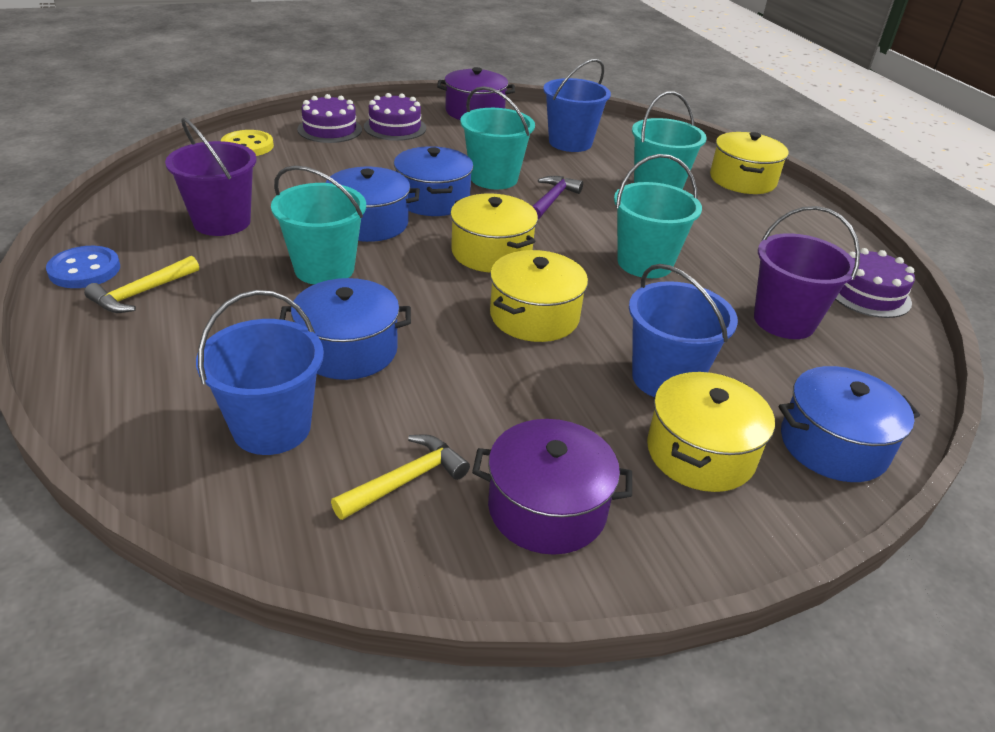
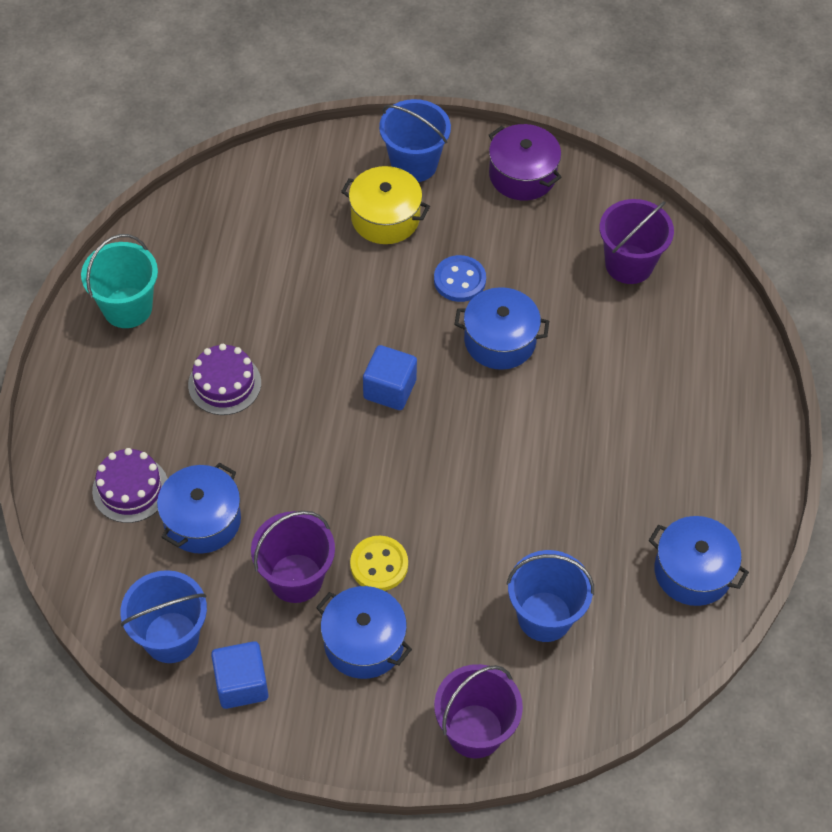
blue cube: 0 -> 2
purple bucket: 2 -> 3
purple cake: 3 -> 2
purple hammer: 1 -> 0
purple pot: 2 -> 1
turquoise bucket: 4 -> 1
yellow hammer: 2 -> 0
yellow pot: 4 -> 1

